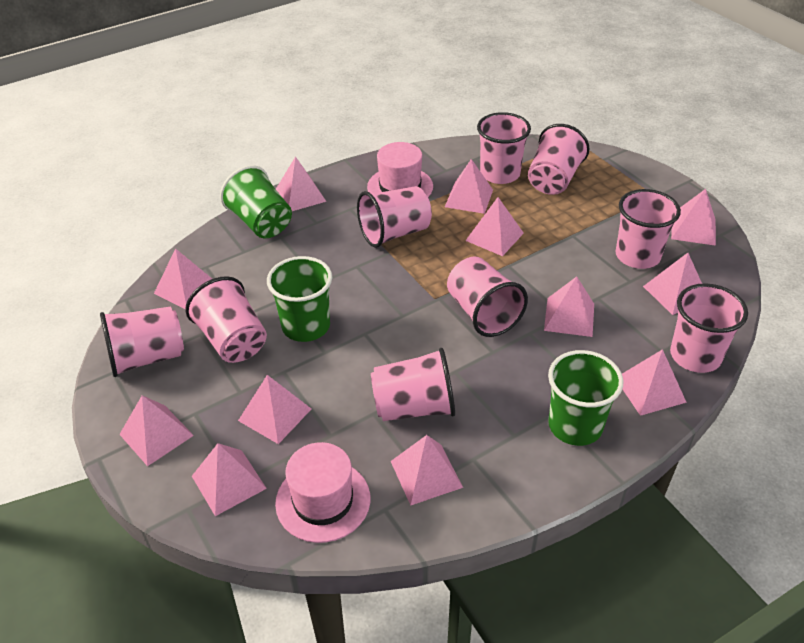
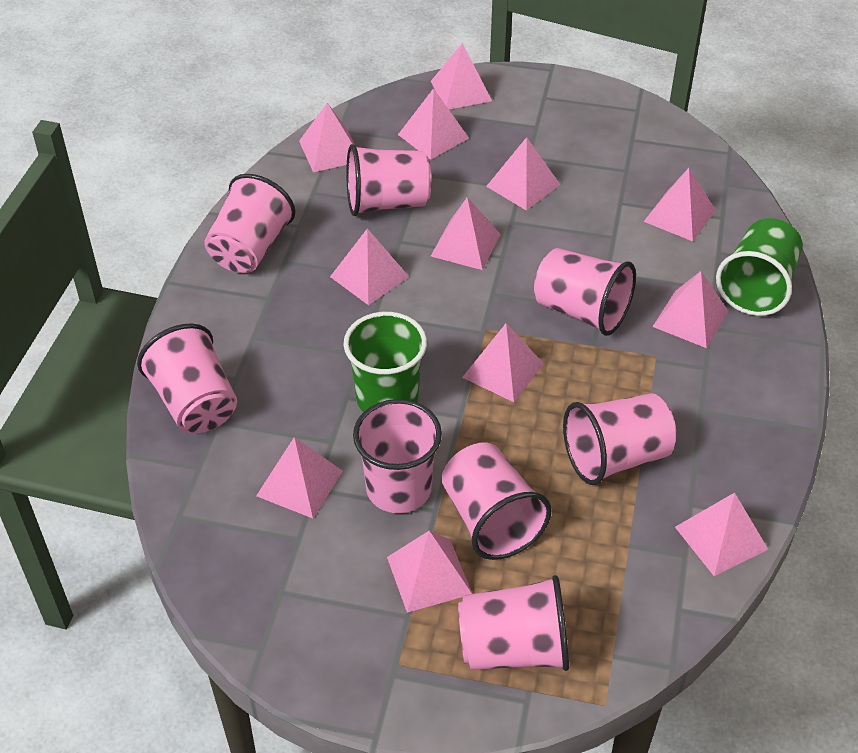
green cup: 3 -> 2
pink cup: 9 -> 8
pink hat: 2 -> 0

